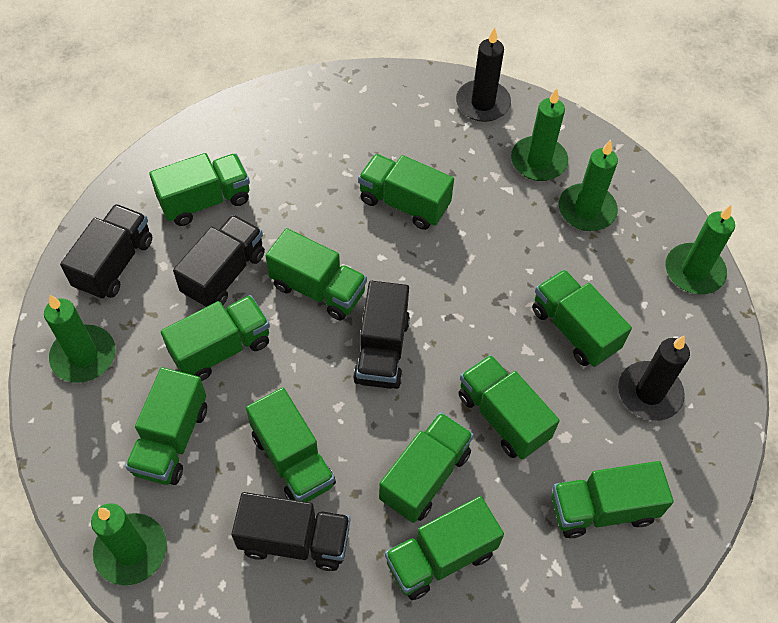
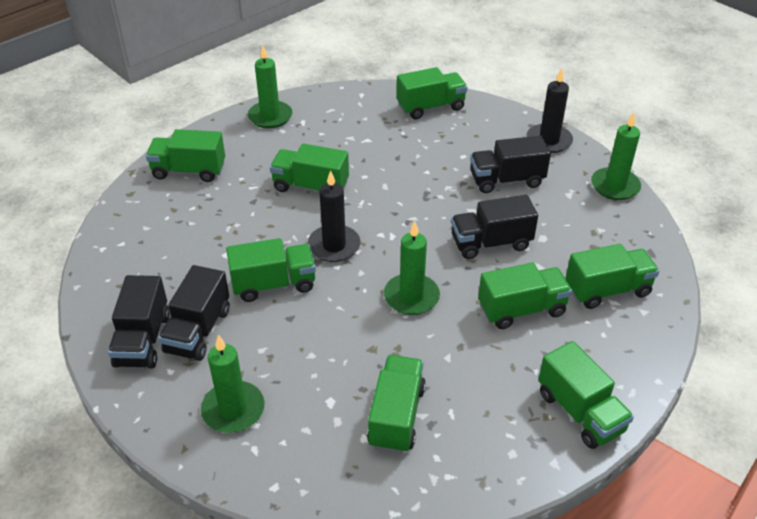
green candle: 5 -> 4
green truck: 11 -> 8

